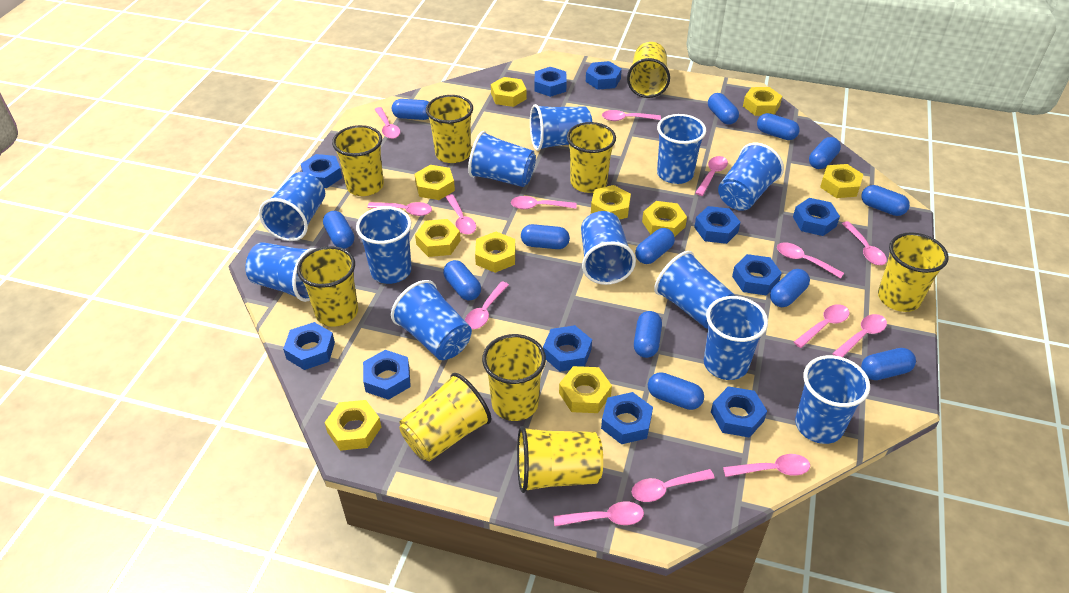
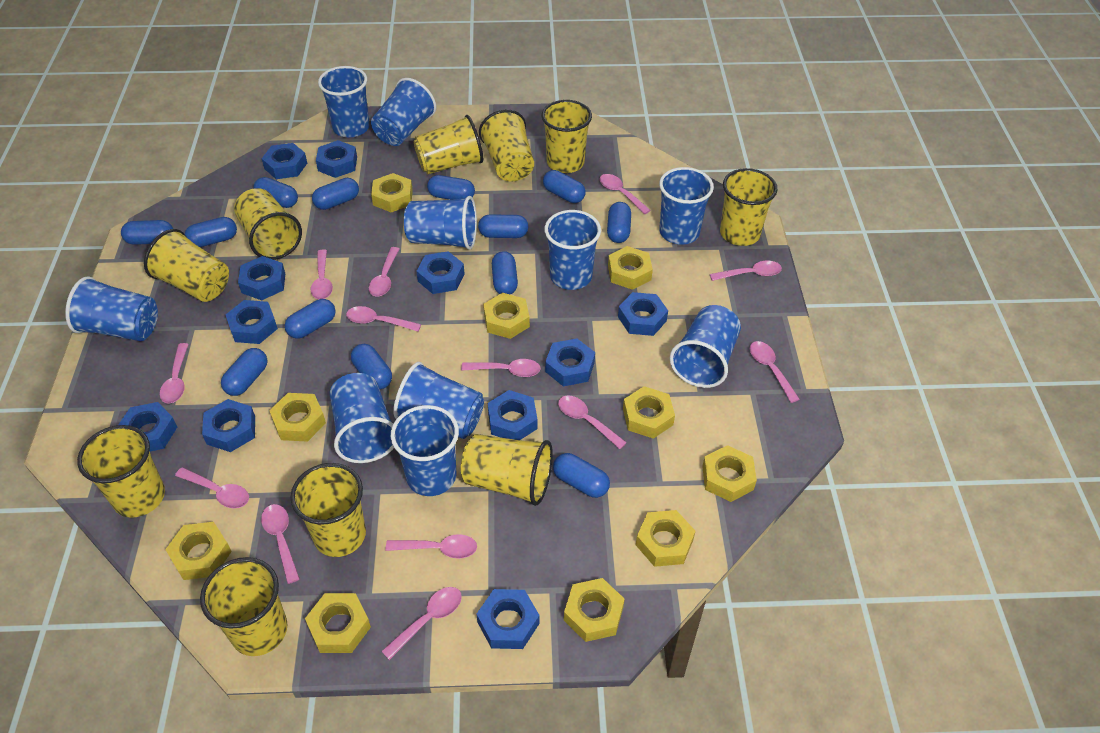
blue cup: 12 -> 10
pink spoon: 14 -> 13
yellow cup: 9 -> 10

